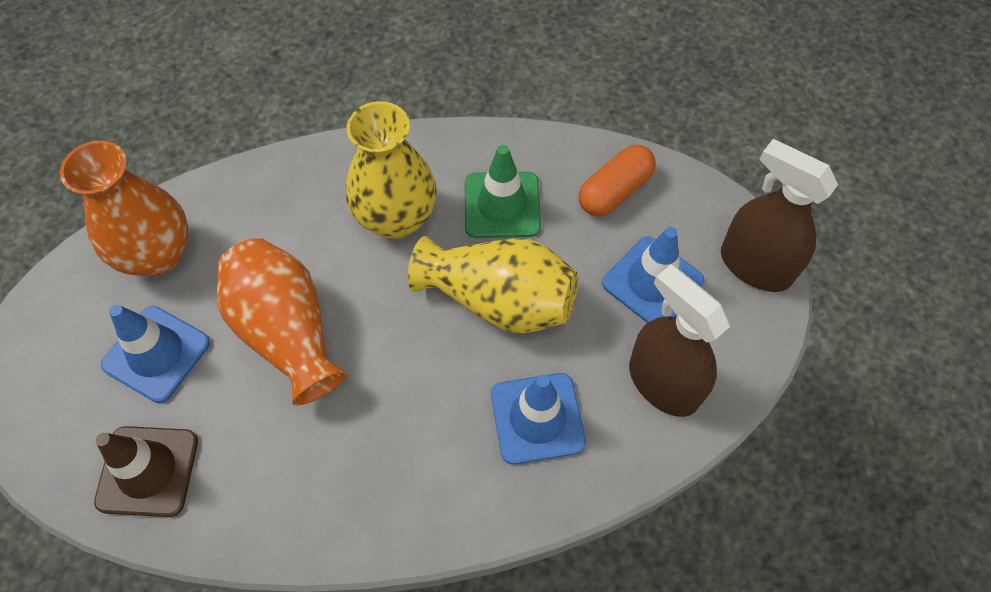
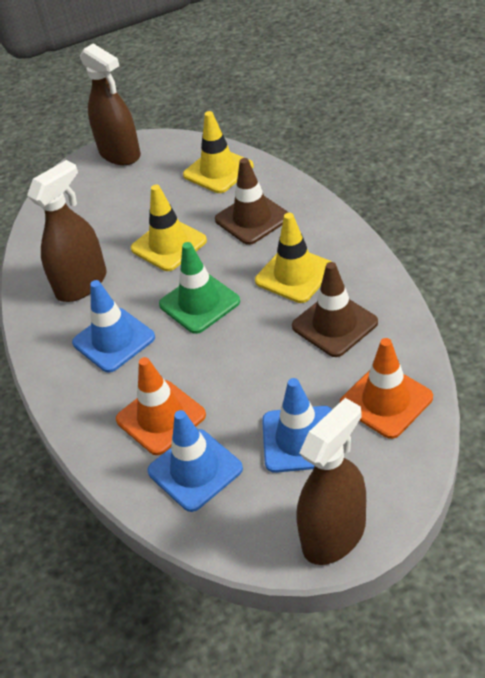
brown spray bottle: 2 -> 3
brown traffic cone: 1 -> 2
orange capsule: 1 -> 0
orange traffic cone: 0 -> 2
orange vase: 2 -> 0
yellow traffic cone: 0 -> 3
yellow vase: 2 -> 0

